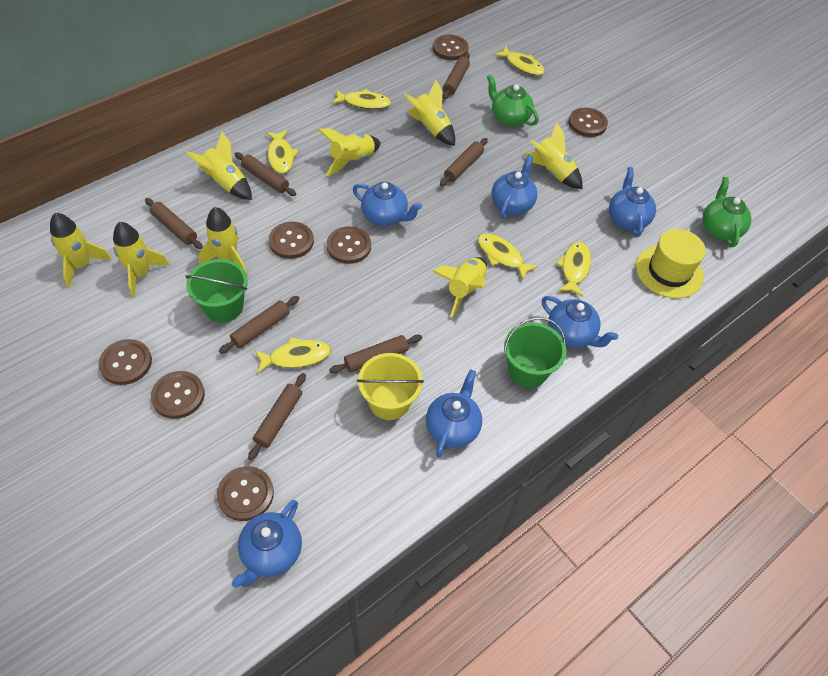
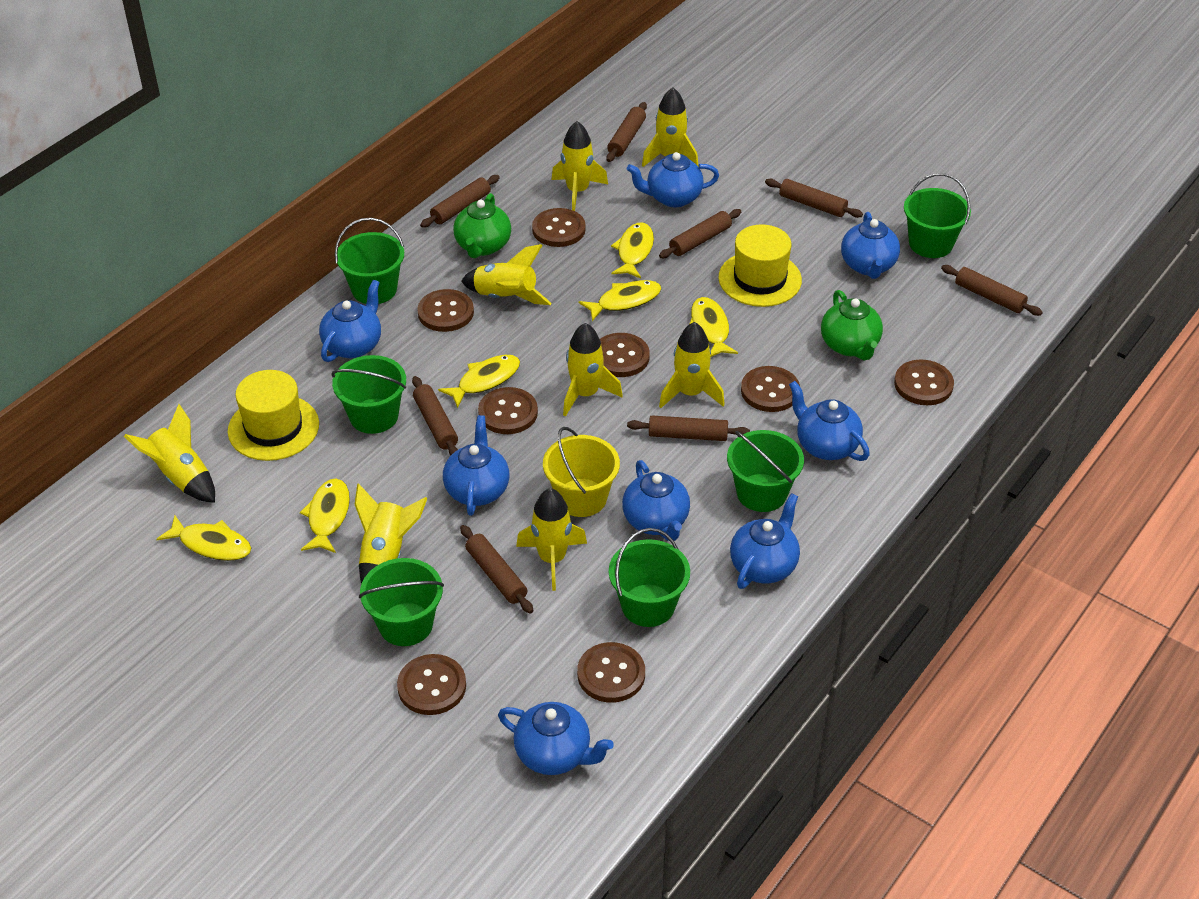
blue teapot: 6 -> 8
brown button: 7 -> 8
brown rolling pin: 7 -> 8
green bucket: 2 -> 6
yellow hat: 1 -> 2

